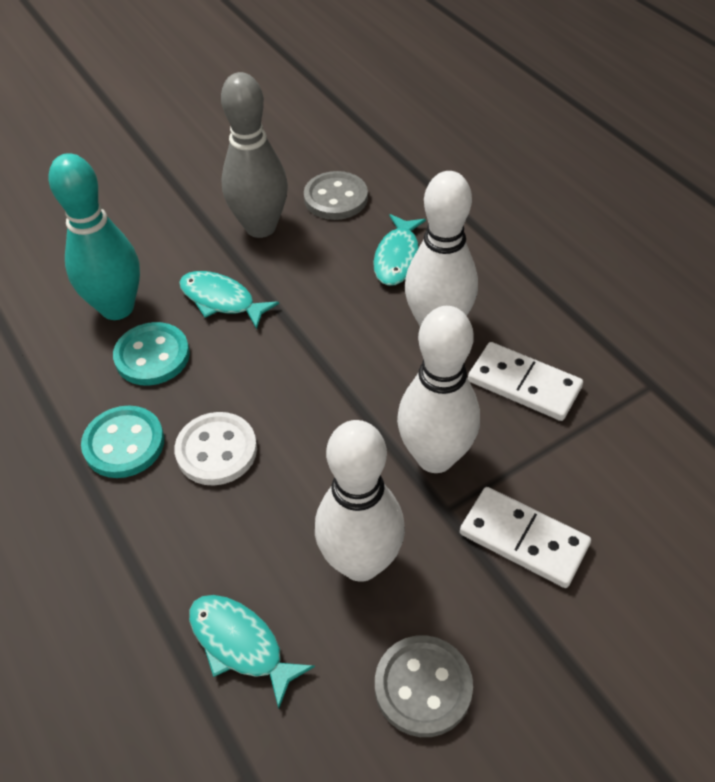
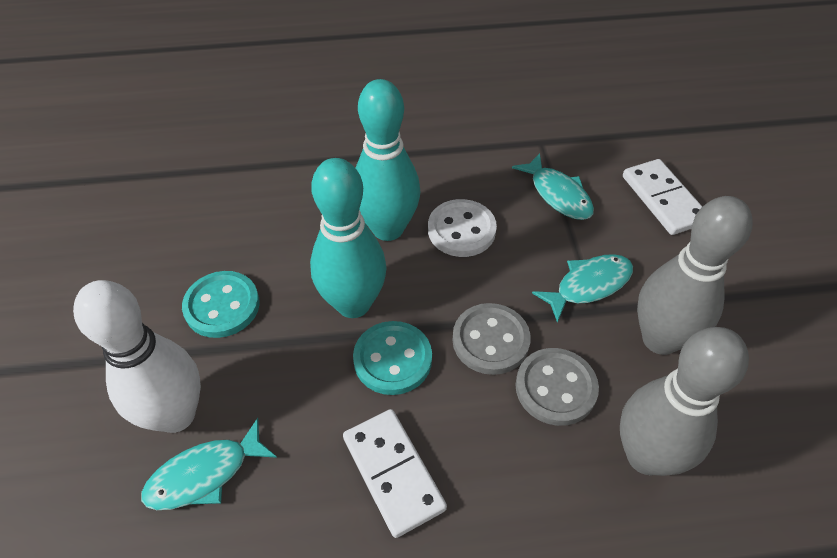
grey bowling pin: 1 -> 2
turquoise bowling pin: 1 -> 2
white bowling pin: 3 -> 1

